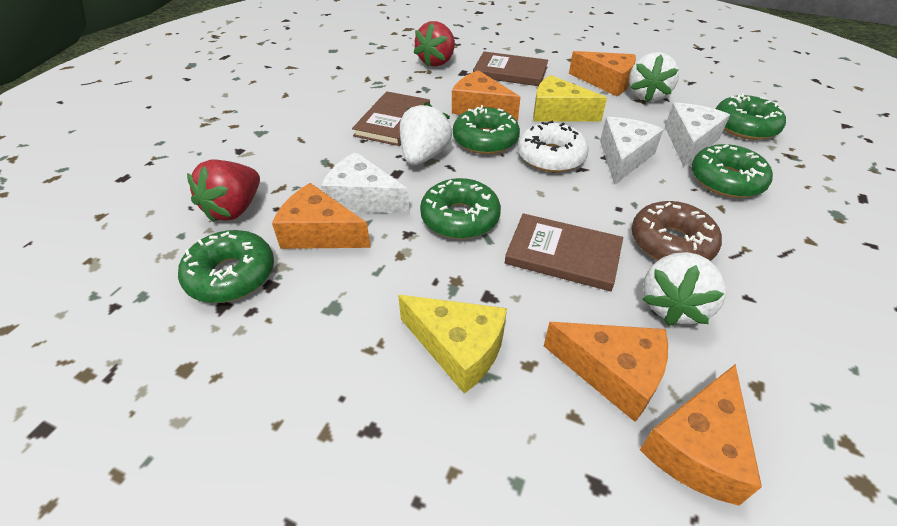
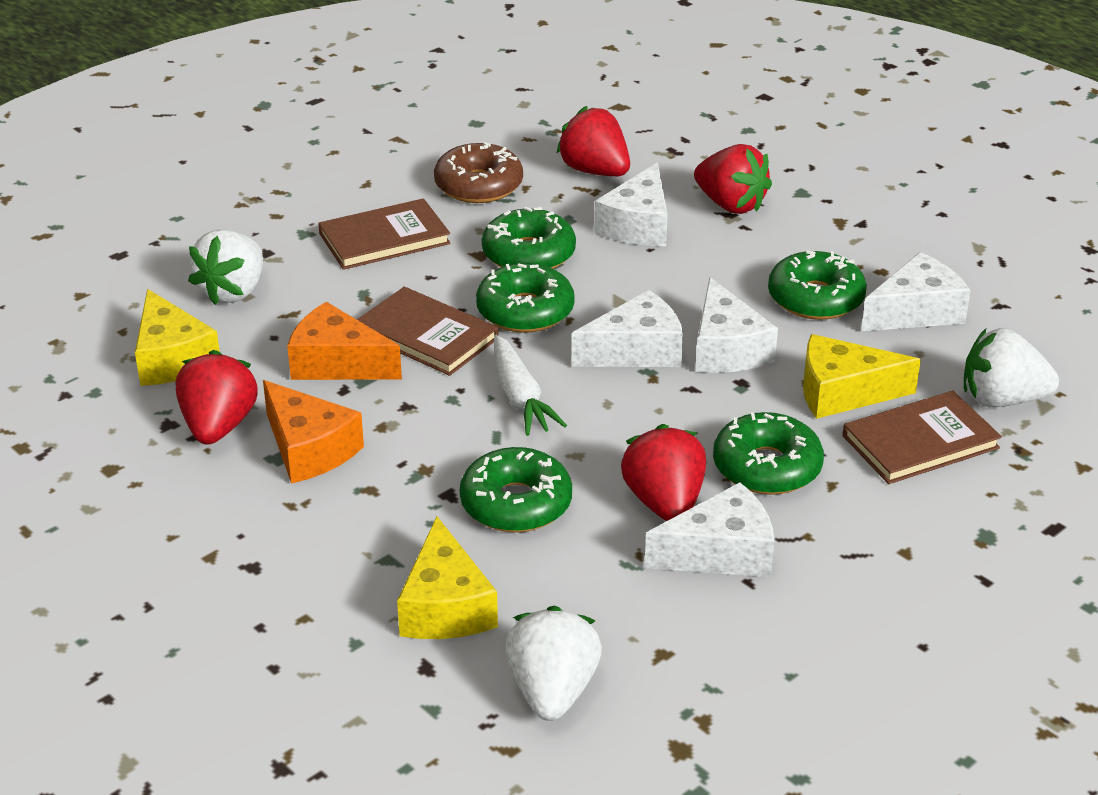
orange cheese: 5 -> 2
red strawberry: 2 -> 4
white carrot: 0 -> 1
white cheese: 3 -> 5
white donut: 1 -> 0
yellow cheese: 2 -> 3

